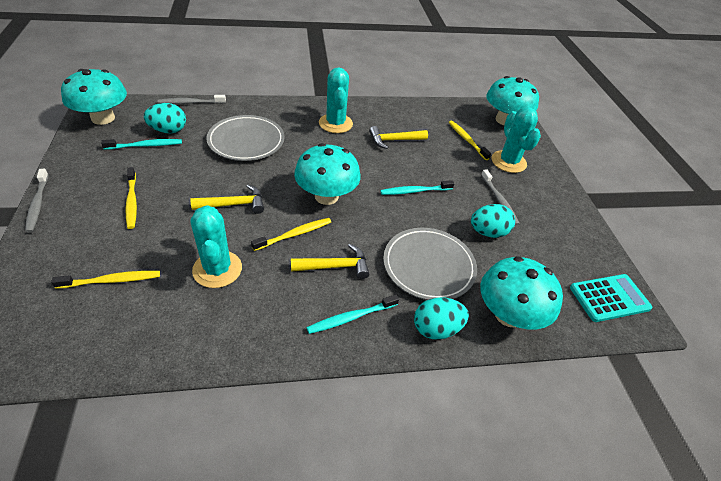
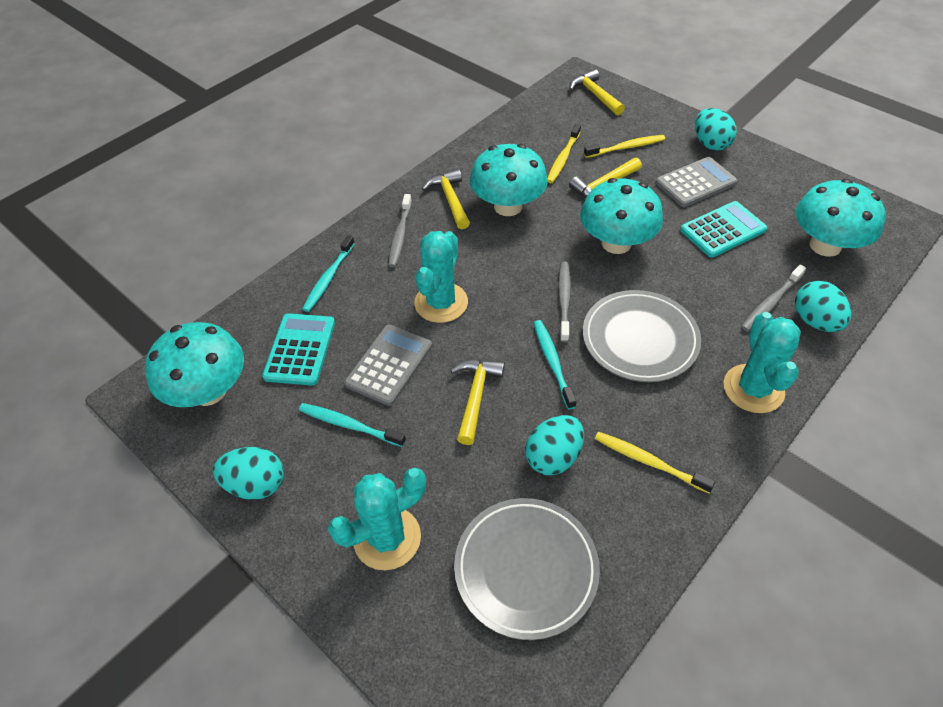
grey calculator: 0 -> 2
turquoise calculator: 1 -> 2
turquoise egg: 3 -> 4
yellow hammer: 3 -> 4
yellow toothbrush: 4 -> 3

